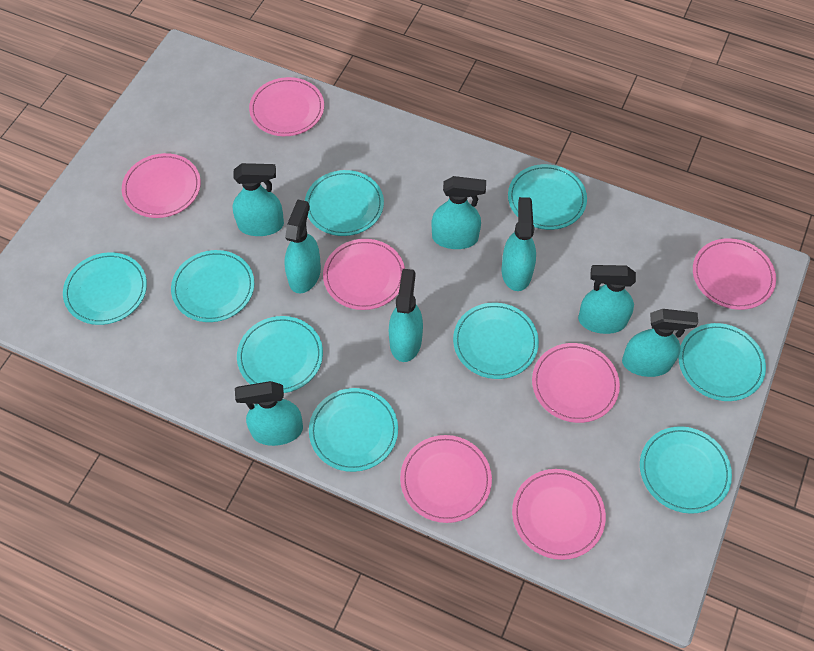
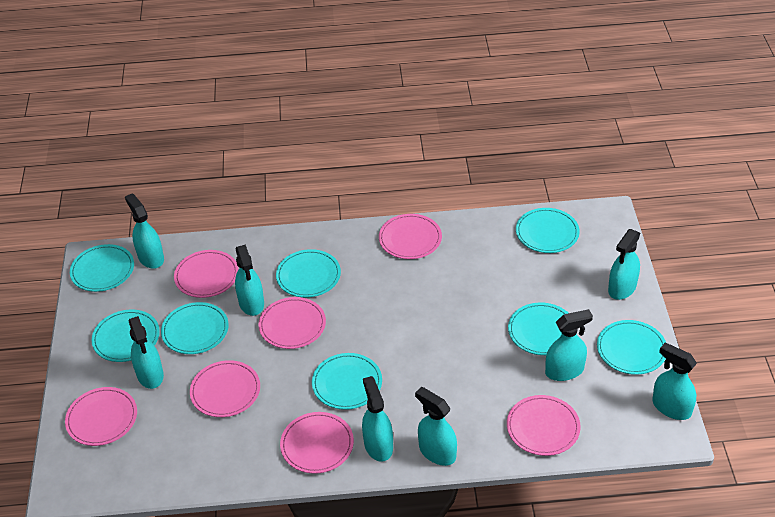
turquoise plate: 9 -> 8

